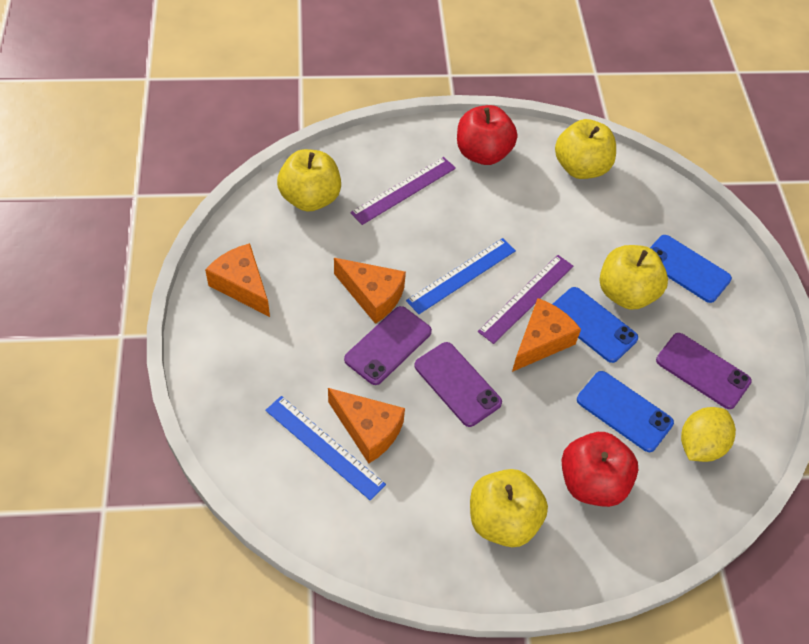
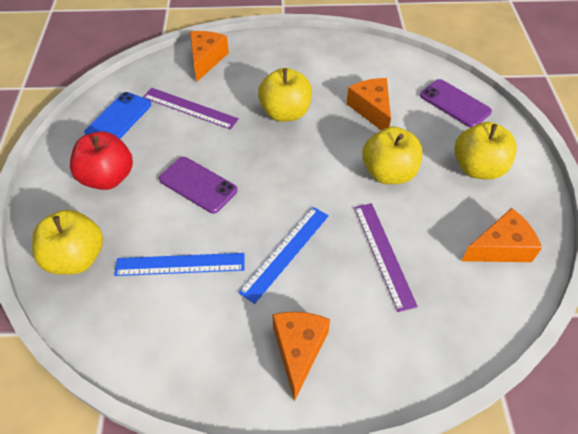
blue phone: 3 -> 1
purple phone: 3 -> 2
red apple: 2 -> 1
yellow lemon: 1 -> 0

